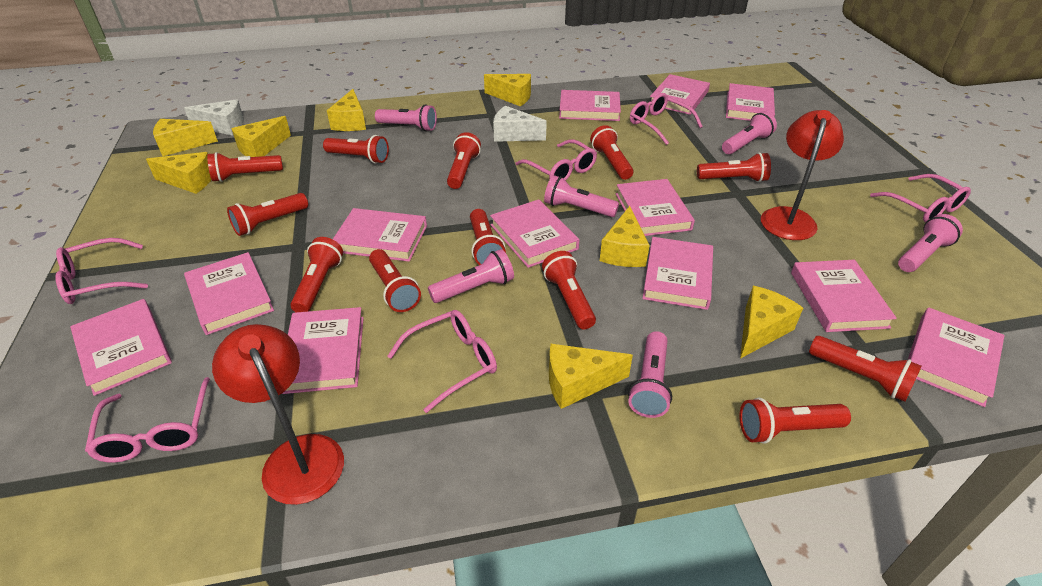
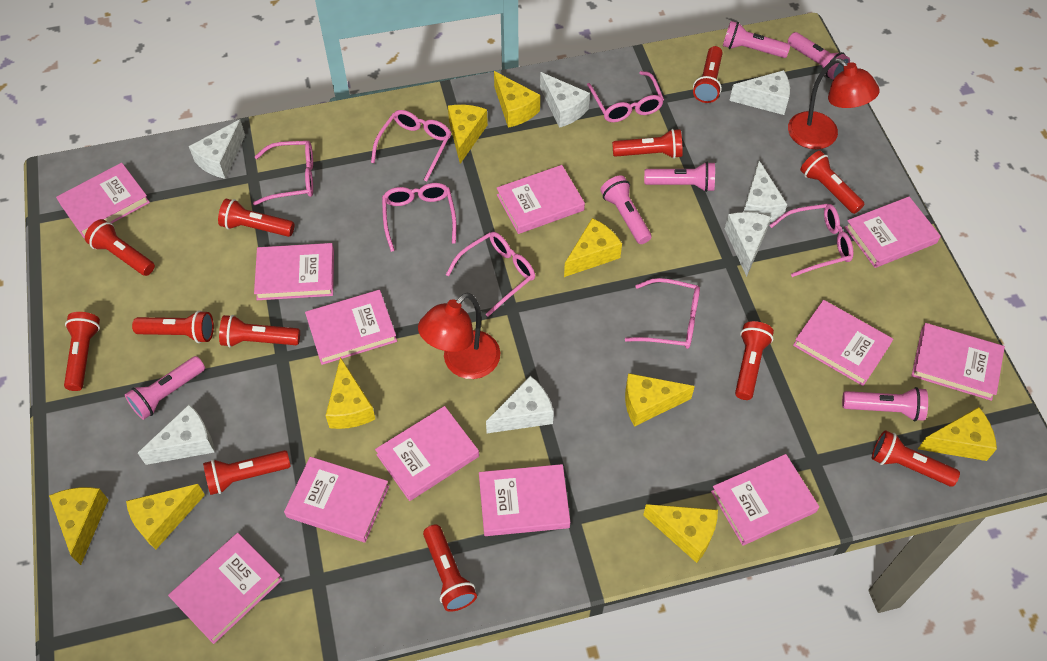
pink glasses: 6 -> 7
white cheese: 2 -> 7
yellow cheese: 8 -> 9

